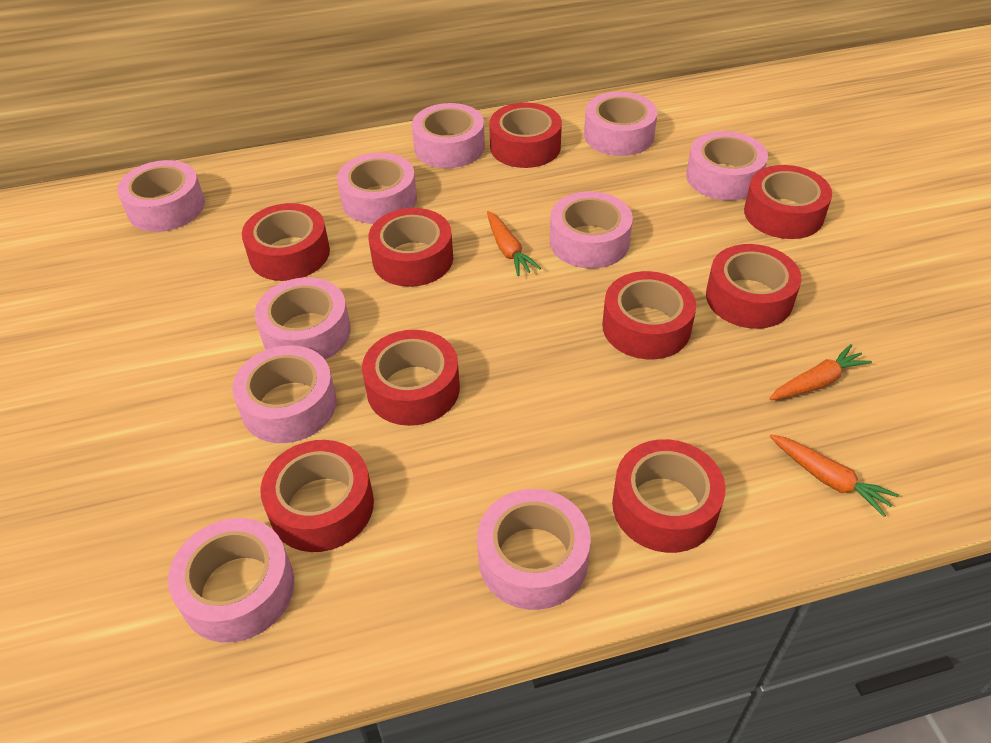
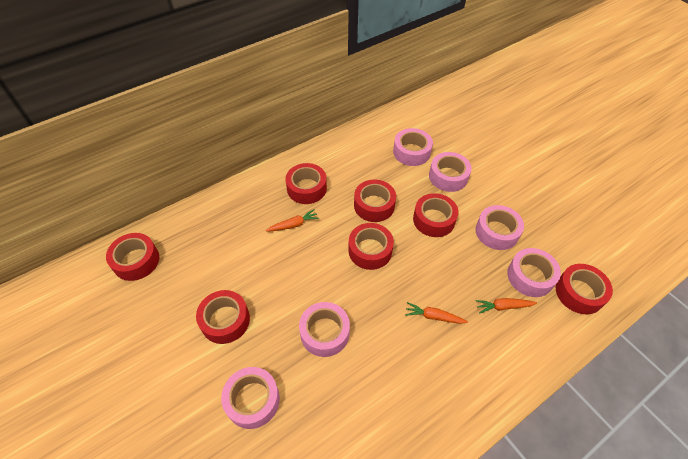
pink tape: 10 -> 6
red tape: 9 -> 7

